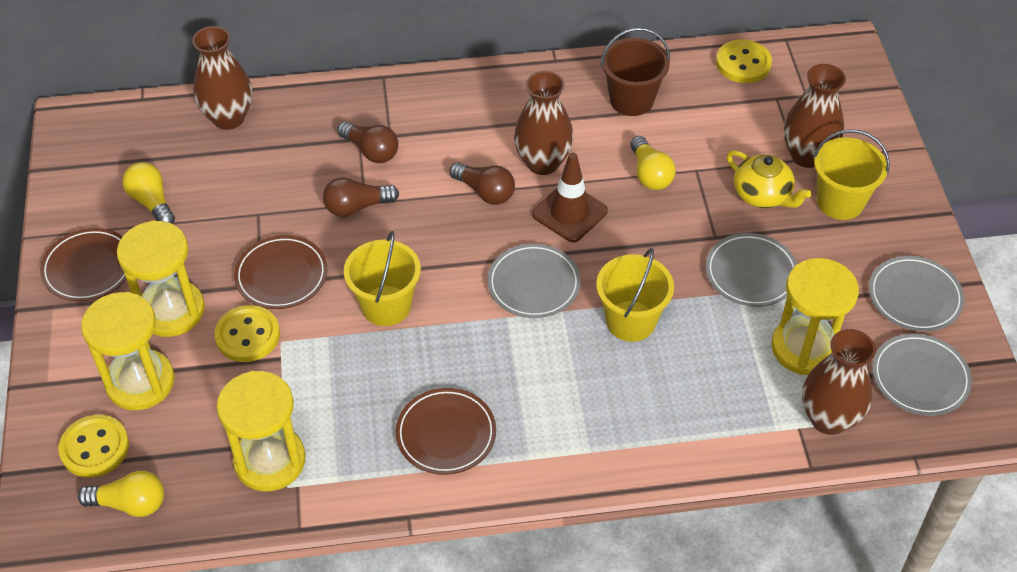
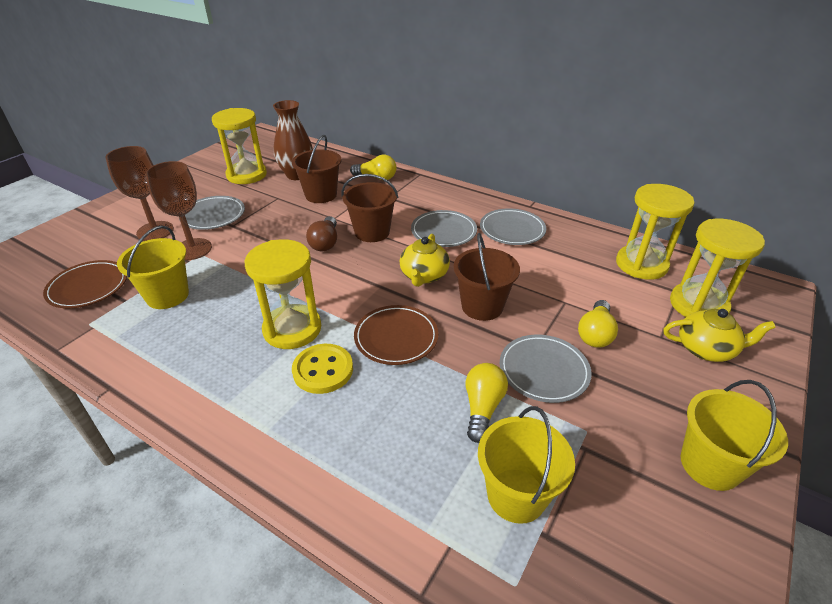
brown bucket: 1 -> 3
brown goblet: 0 -> 2
brown light bulb: 3 -> 1
brown plate: 3 -> 2
brown traffic cone: 1 -> 0
brown vase: 4 -> 1
yellow button: 3 -> 1
yellow teapot: 1 -> 2

